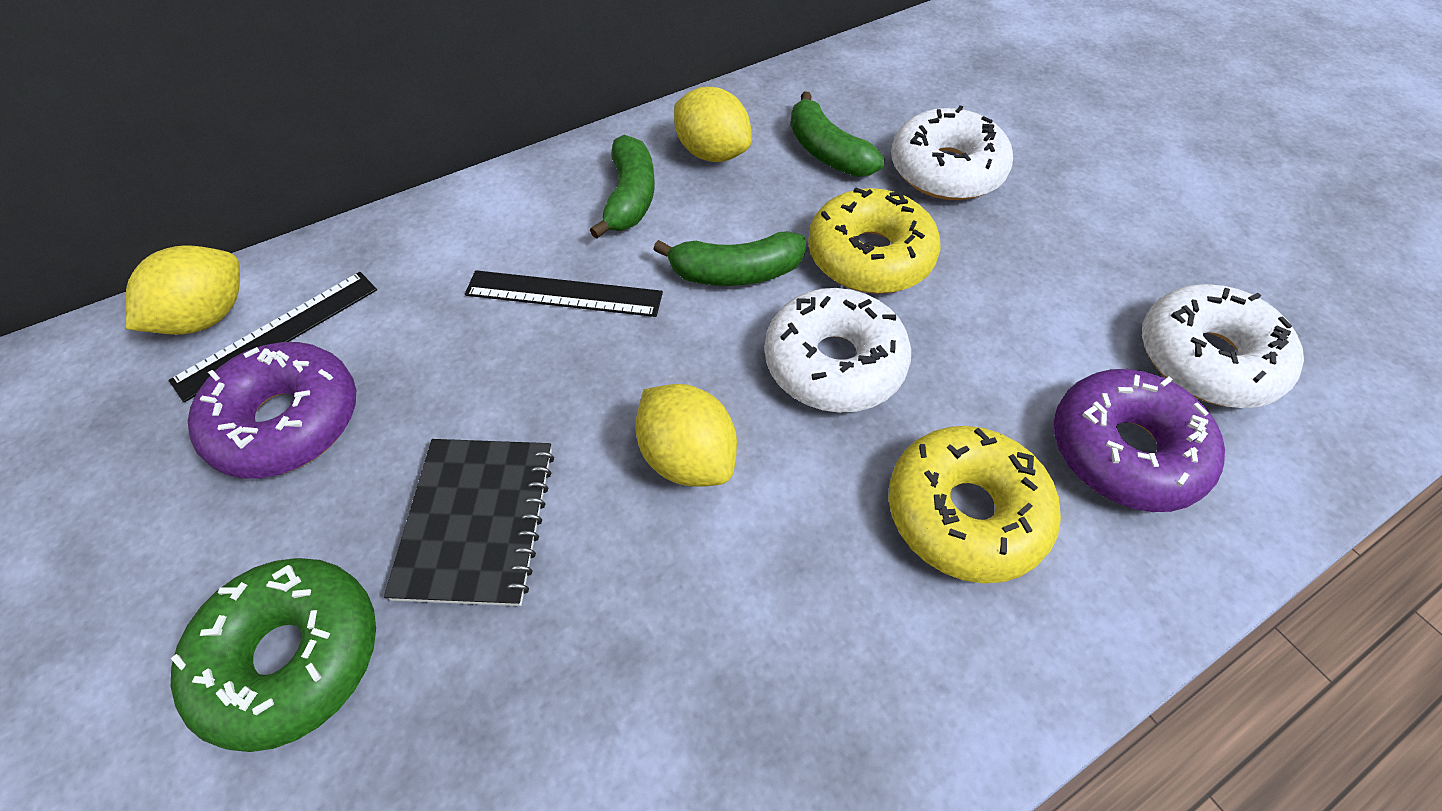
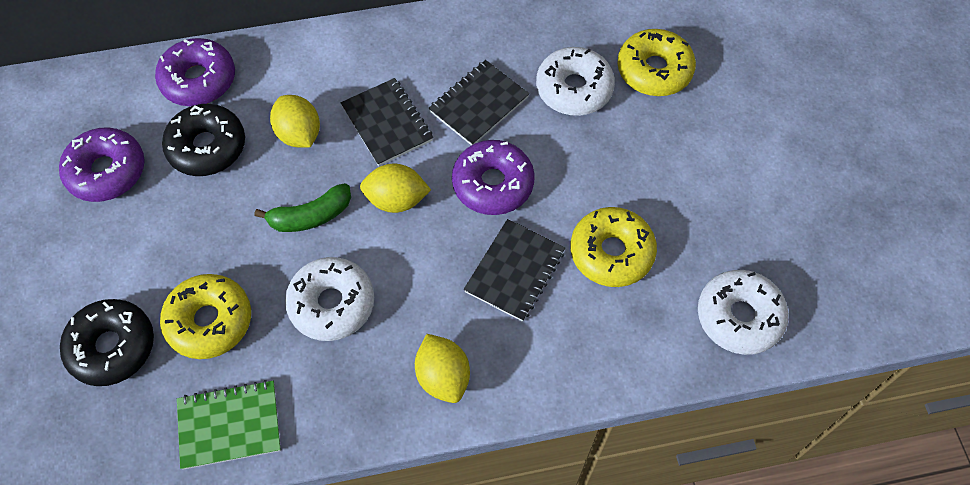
black donut: 0 -> 2
black notebook: 1 -> 3
black ruler: 2 -> 0
green banana: 3 -> 1
green donut: 1 -> 0
green notebook: 0 -> 1
purple donut: 2 -> 3
yellow donut: 2 -> 3

